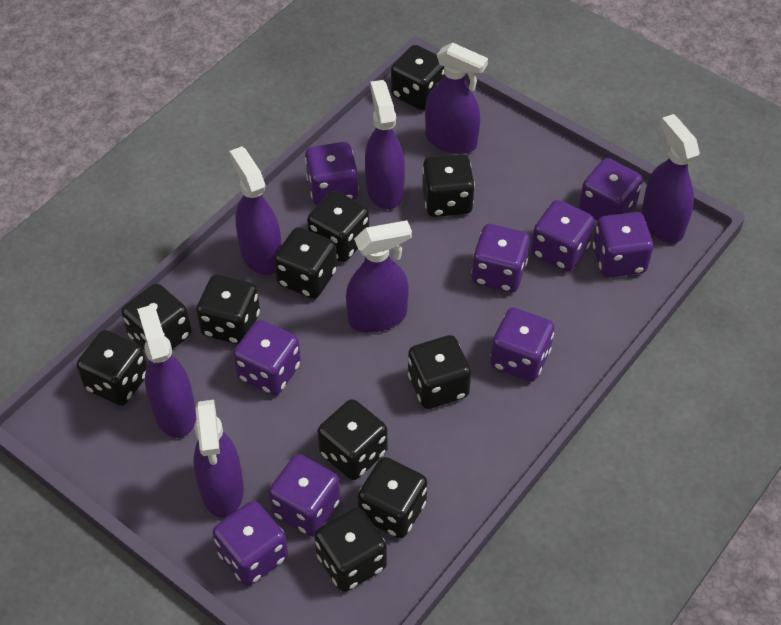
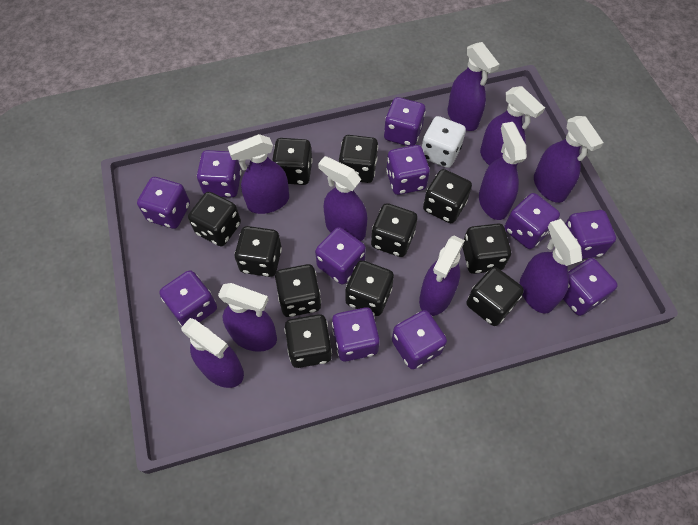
purple dice: 9 -> 11
purple spray bottle: 7 -> 10
white dice: 0 -> 1

